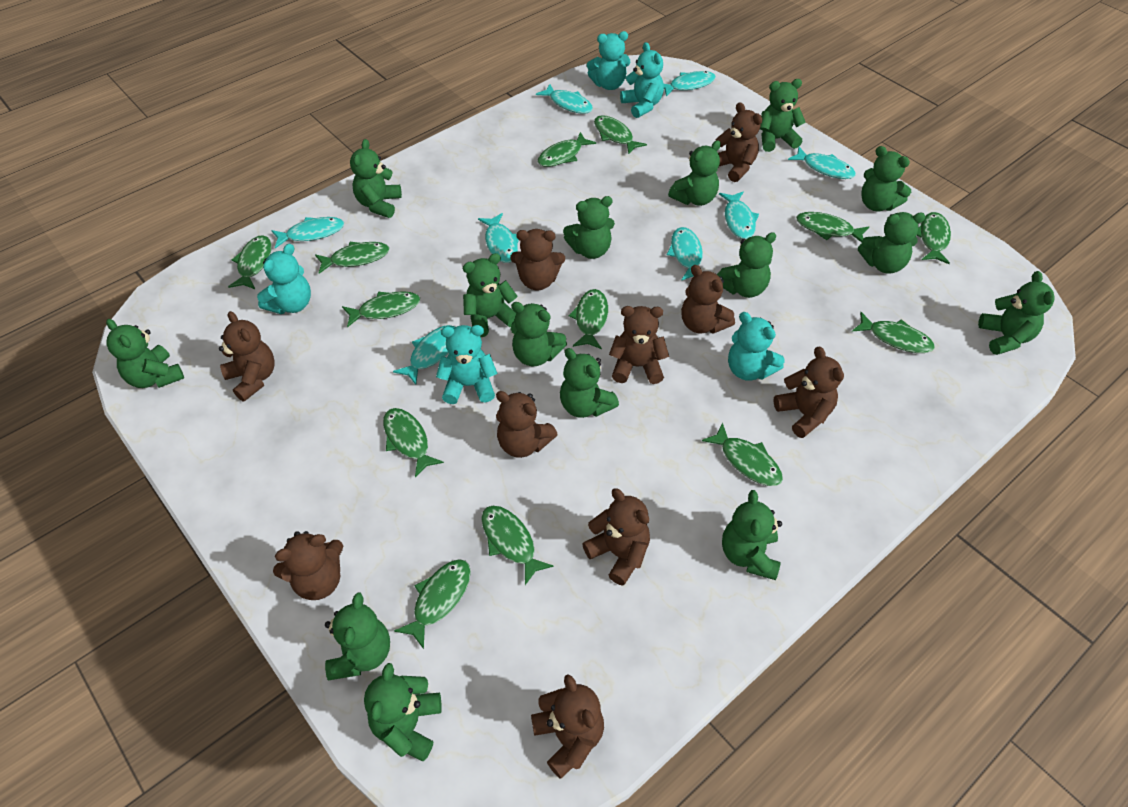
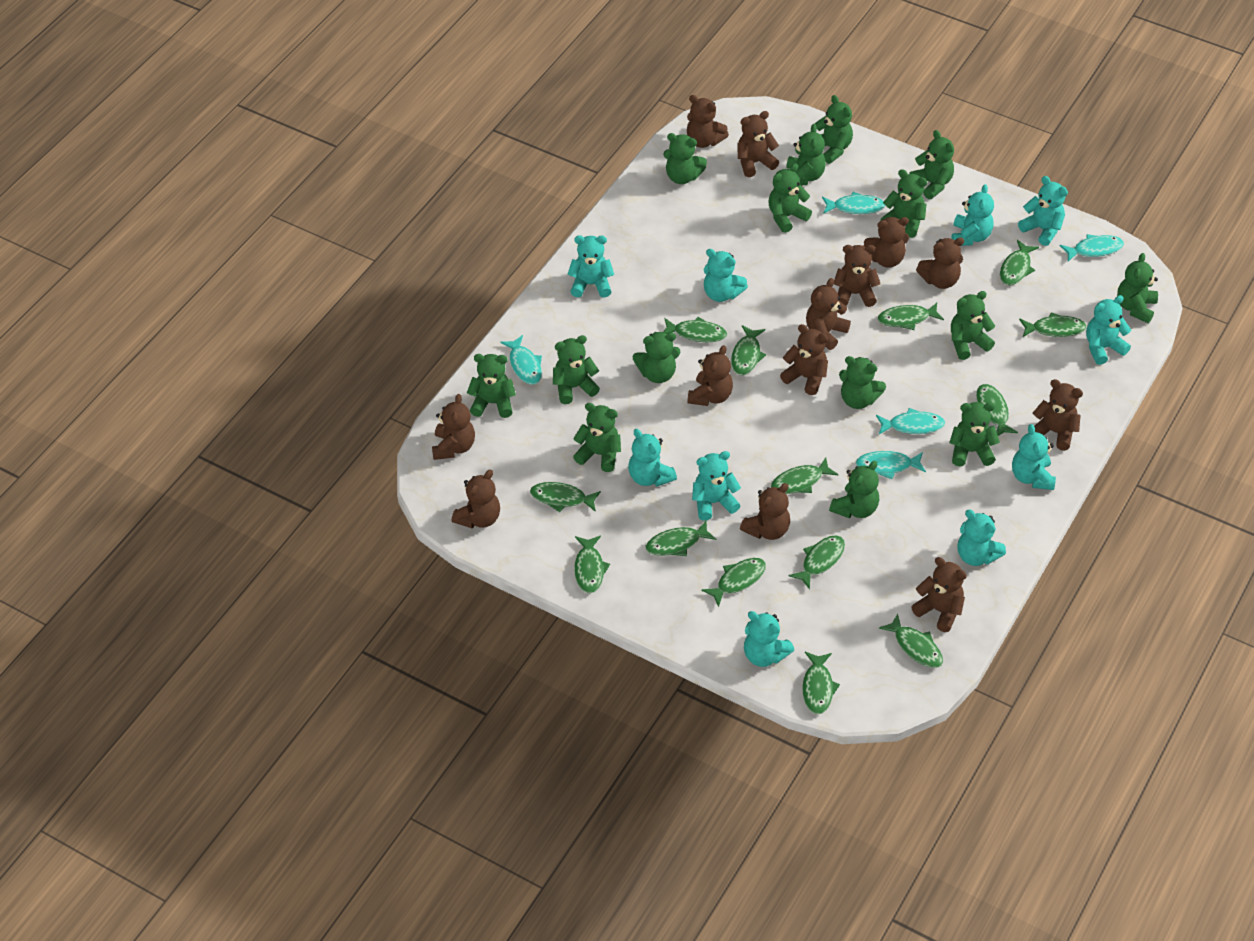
brown teddy bear: 10 -> 13
green fish: 13 -> 14
turquoise fish: 8 -> 5
turquoise teddy bear: 5 -> 10

